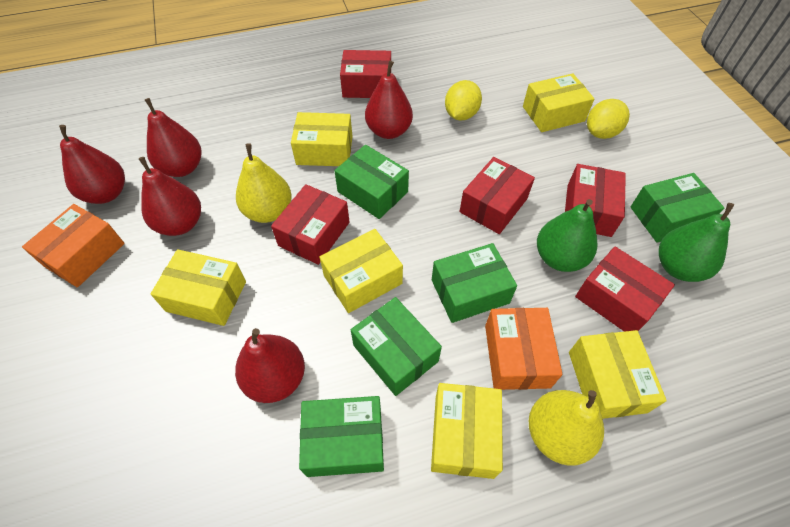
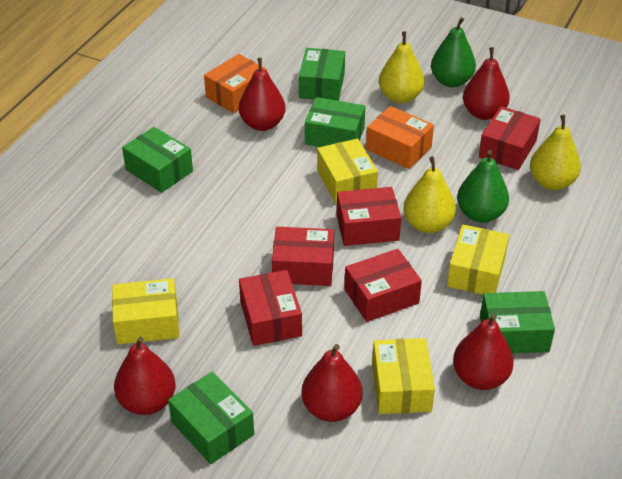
yellow box: 6 -> 4
yellow lemon: 2 -> 0
yellow pear: 2 -> 3

